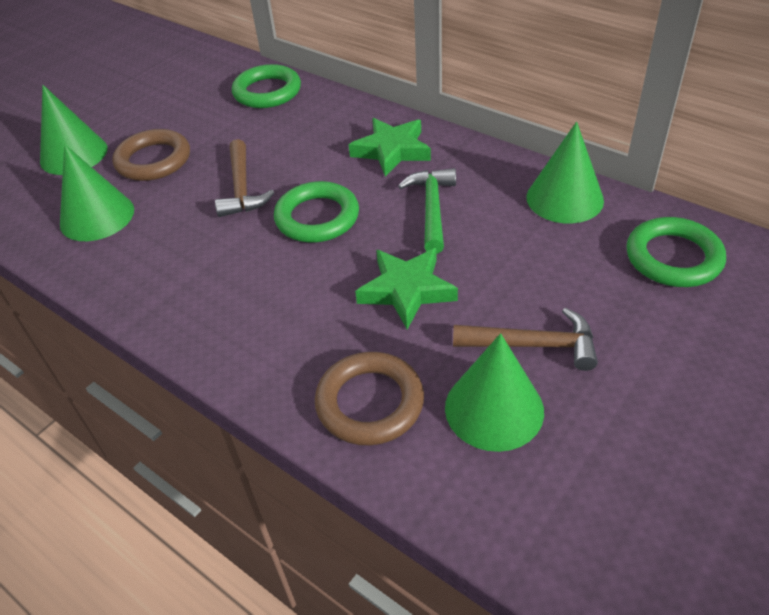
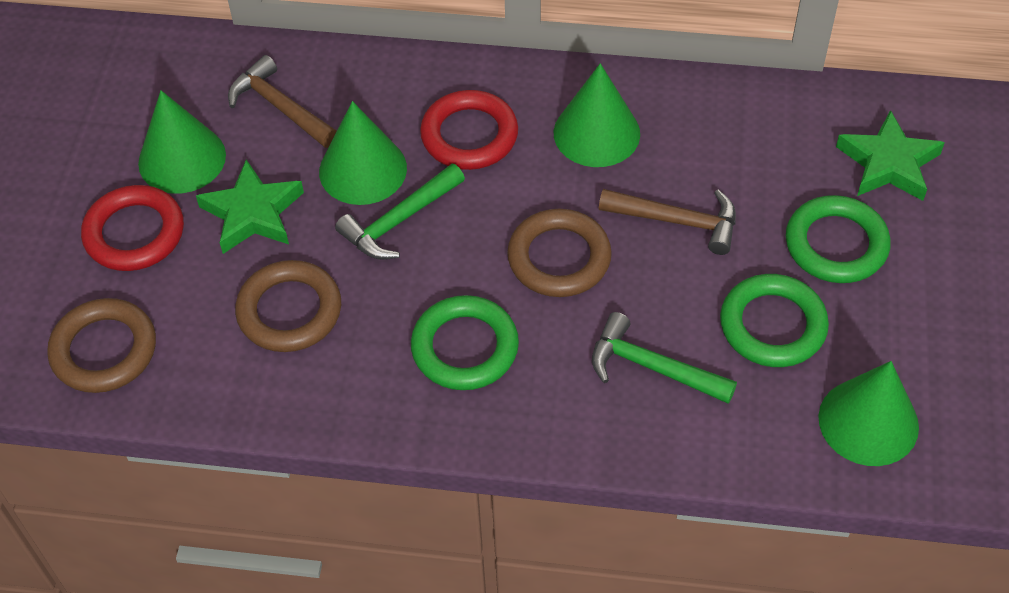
brown ring: 2 -> 3
green hammer: 1 -> 2
red ring: 0 -> 2

